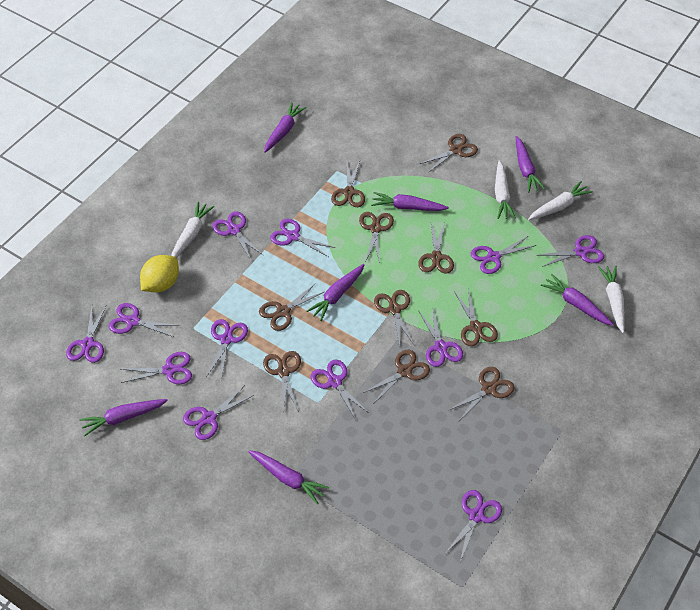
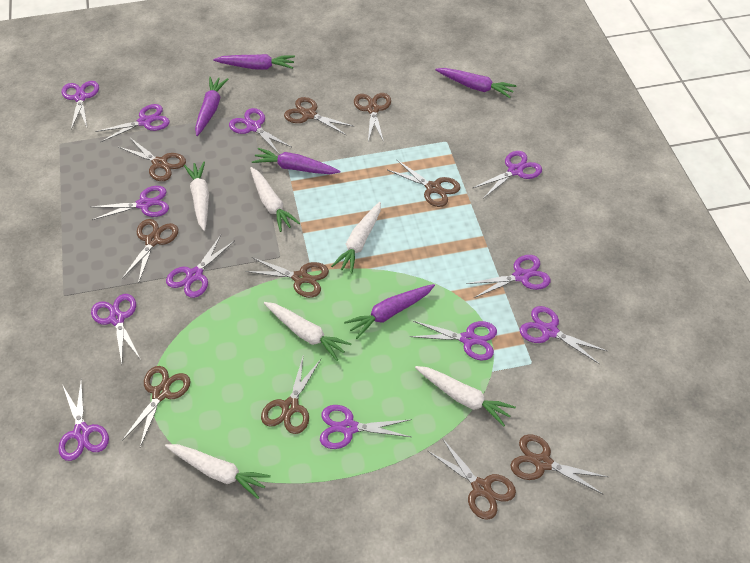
purple carrot: 7 -> 5
white carrot: 4 -> 6
yellow lemon: 1 -> 0

